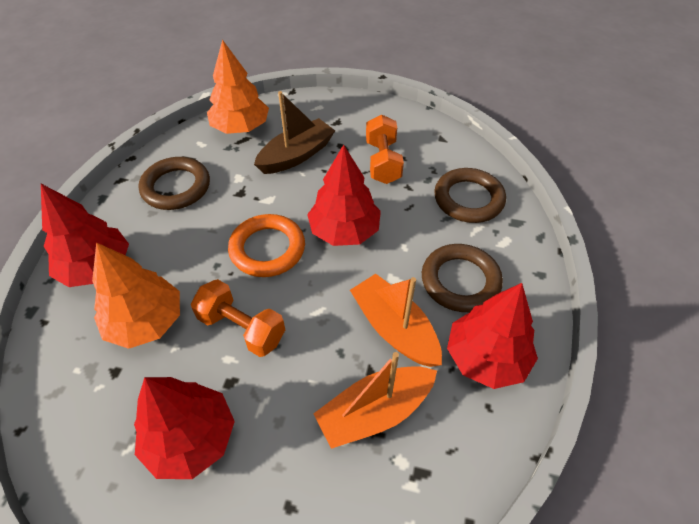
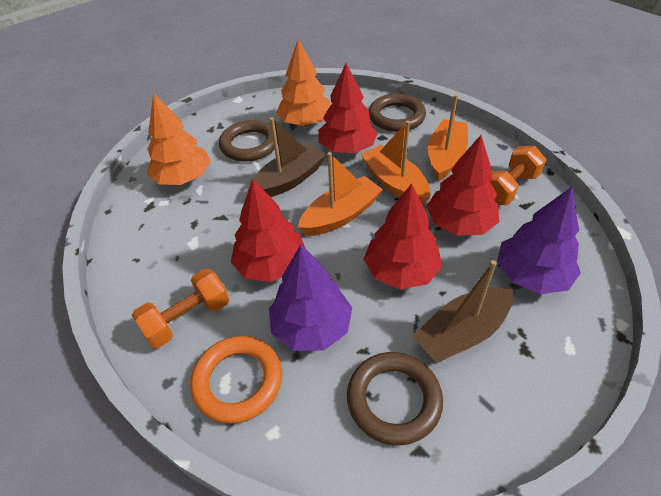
brown boat: 1 -> 2
orange boat: 2 -> 3
purple tree: 0 -> 2

